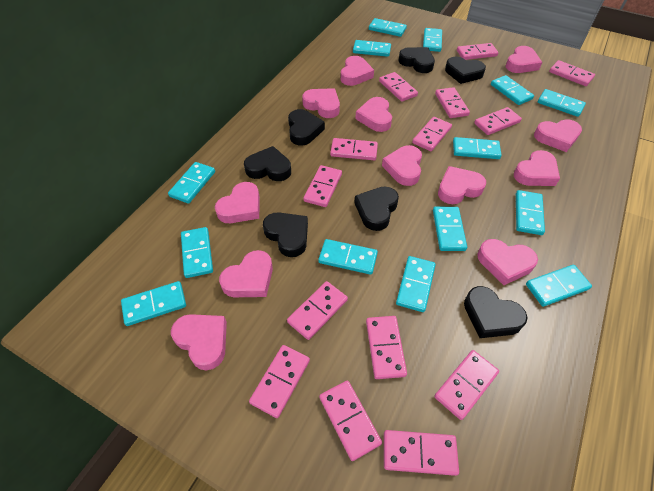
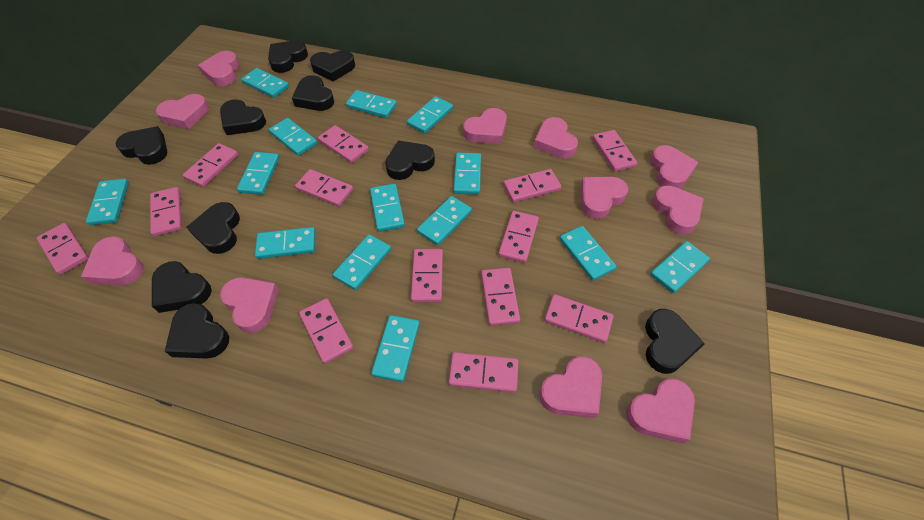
black heart: 7 -> 10
pink domino: 14 -> 13
pink heart: 12 -> 11

